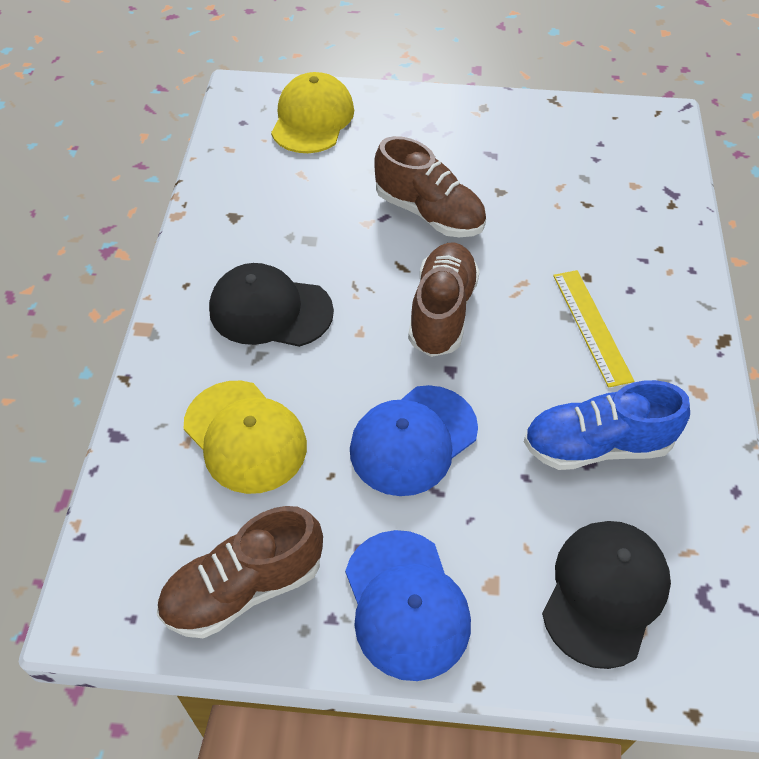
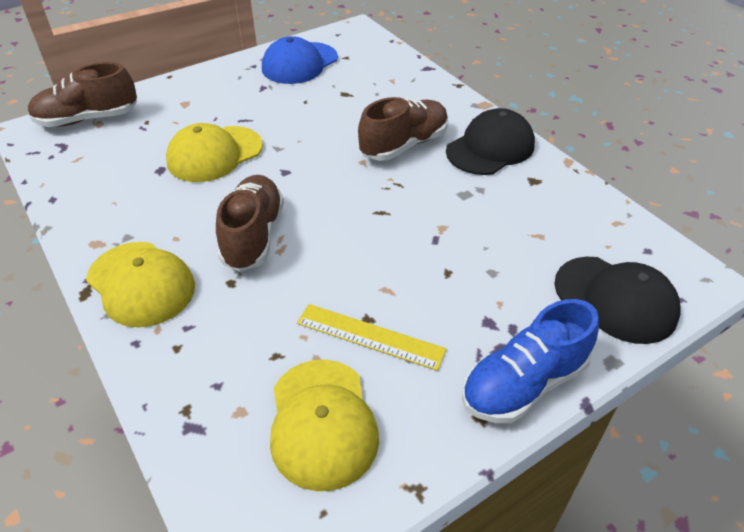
blue cap: 2 -> 1
yellow cap: 2 -> 3

